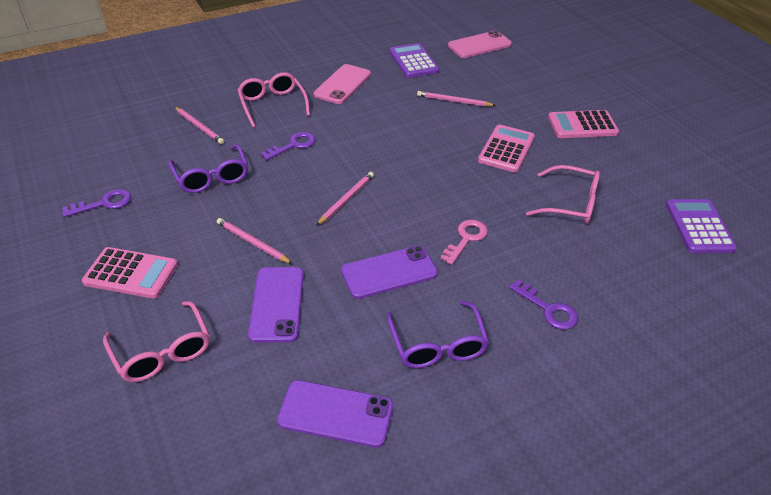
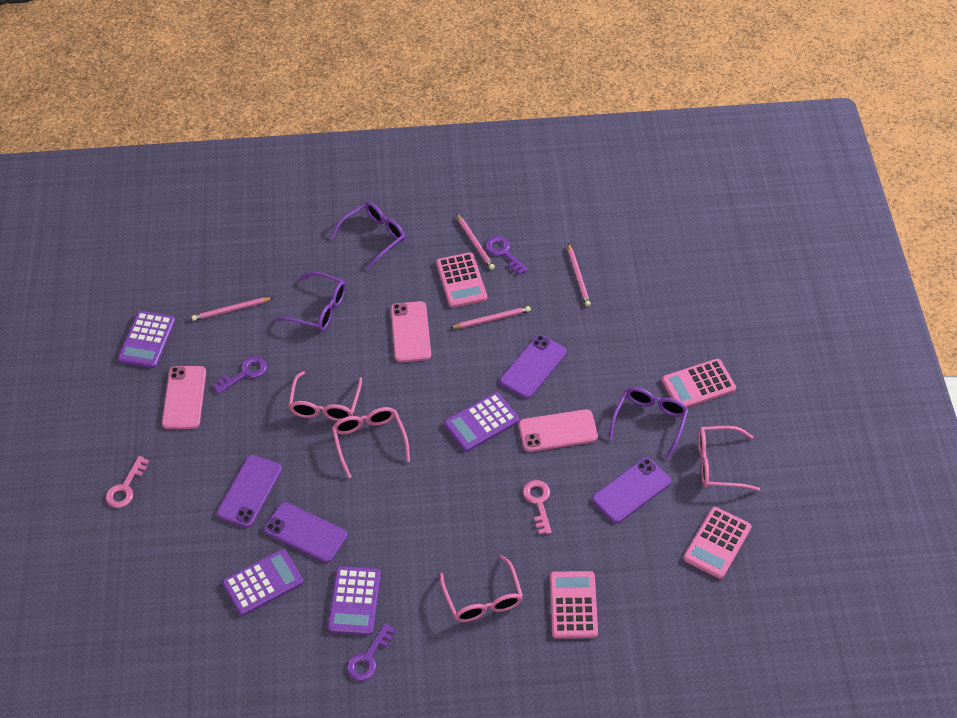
pink calculator: 3 -> 4
pink glasses: 3 -> 4
pink key: 1 -> 2
pink phone: 2 -> 3
purple calculator: 2 -> 4
purple glasses: 2 -> 3
purple phone: 3 -> 4

